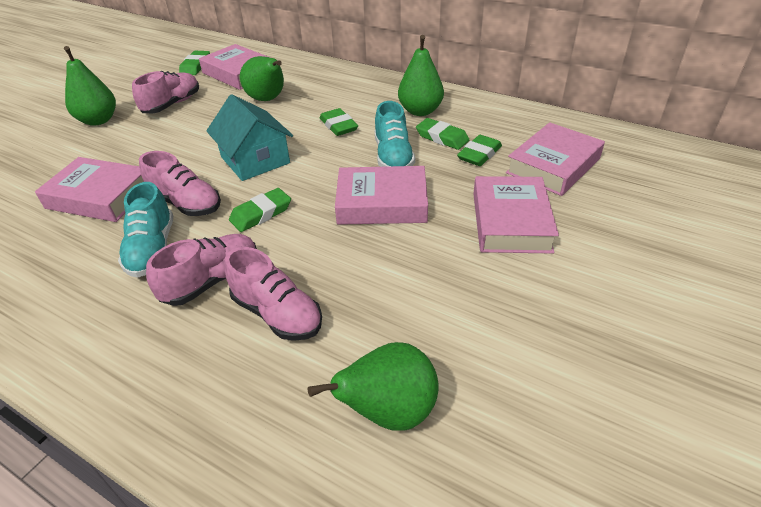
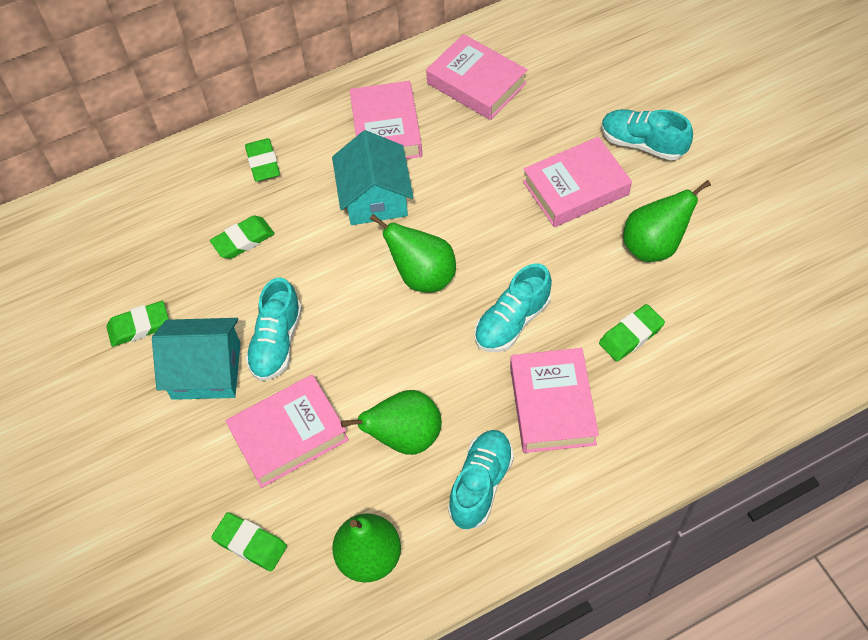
pink shoe: 4 -> 0
turquoise house: 1 -> 2
turquoise shoe: 2 -> 4

